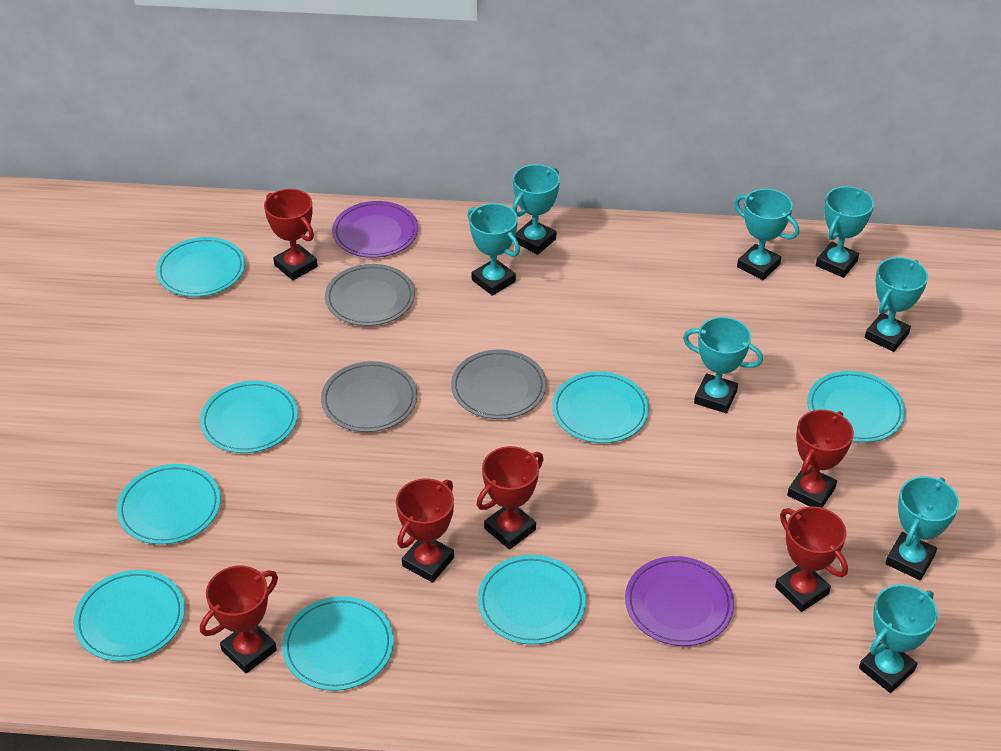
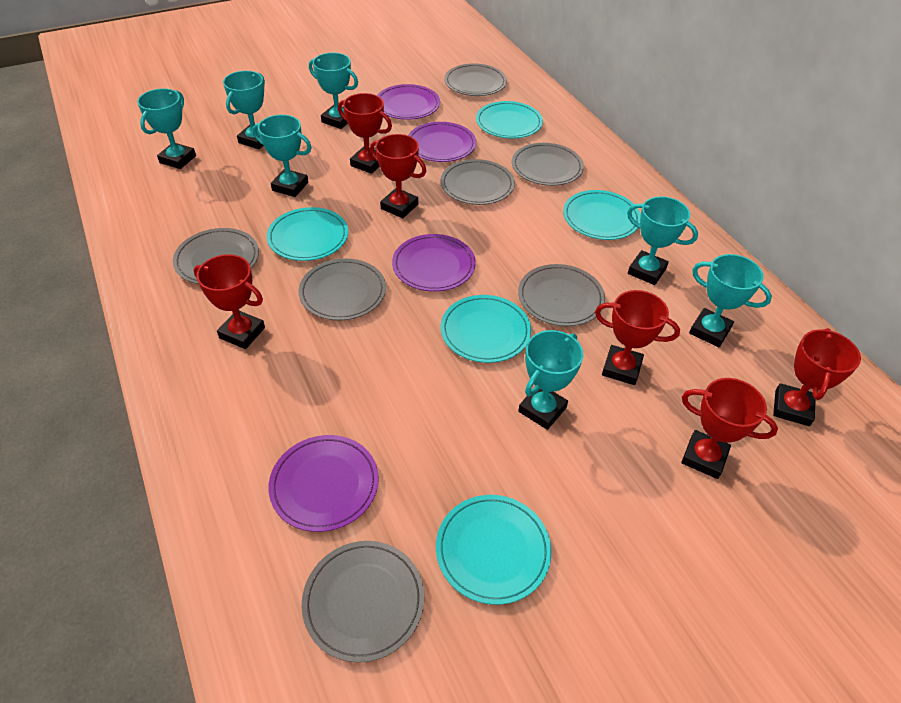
grey plate: 3 -> 7
purple plate: 2 -> 4
turquoise plate: 8 -> 5
turquoise trophy: 8 -> 7

